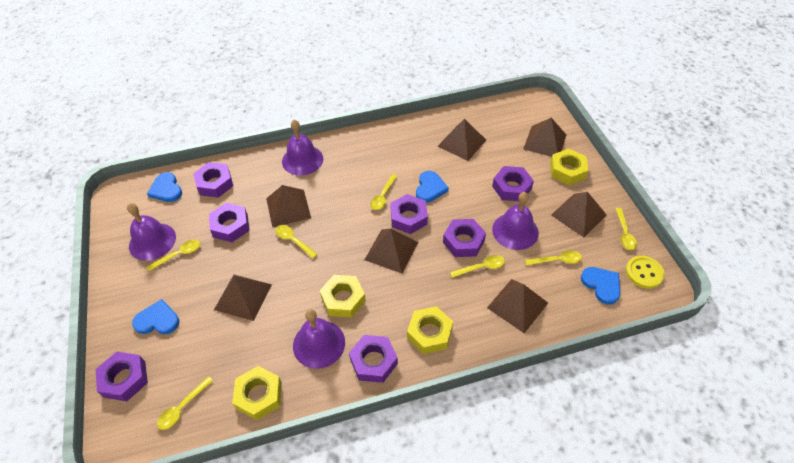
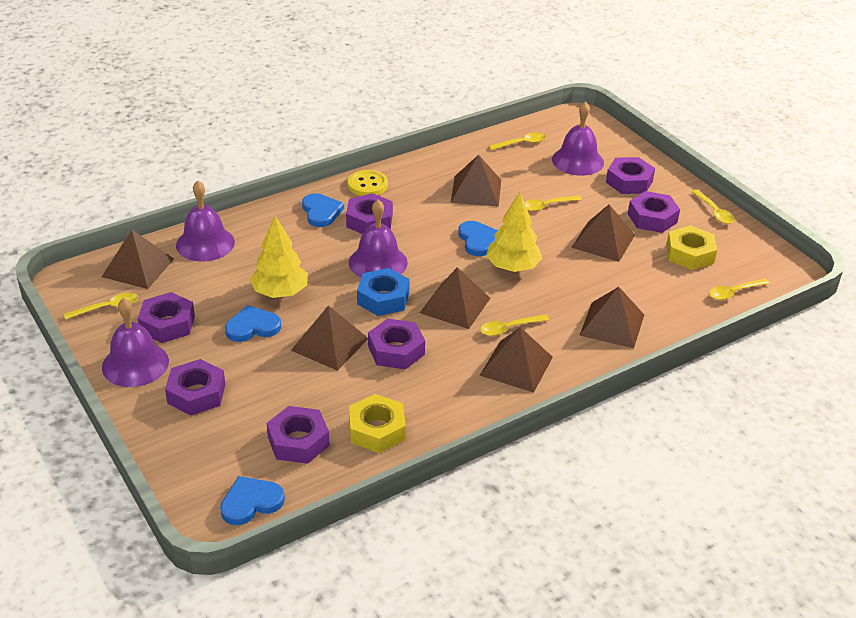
blue nut: 0 -> 1
yellow nut: 4 -> 2
yellow spoon: 7 -> 6
yellow tree: 0 -> 2

